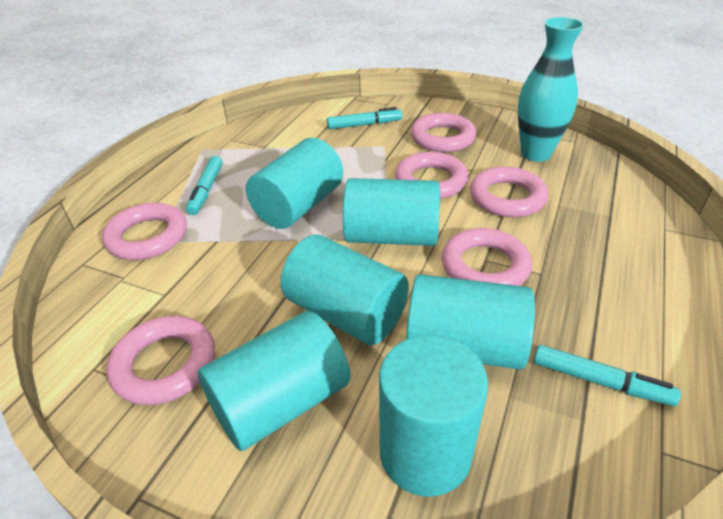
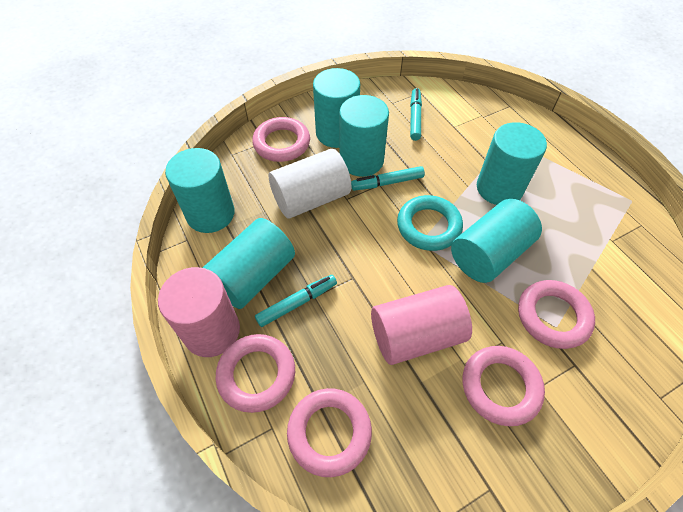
pink cylinder: 0 -> 2
pink ring: 6 -> 5
turquoise ring: 0 -> 1
turquoise vase: 1 -> 0
white cylinder: 0 -> 1

